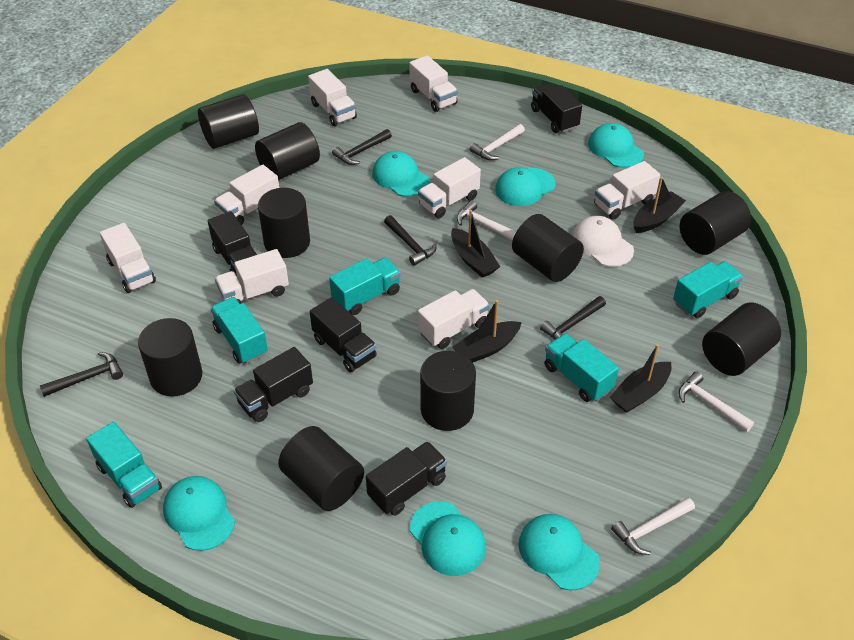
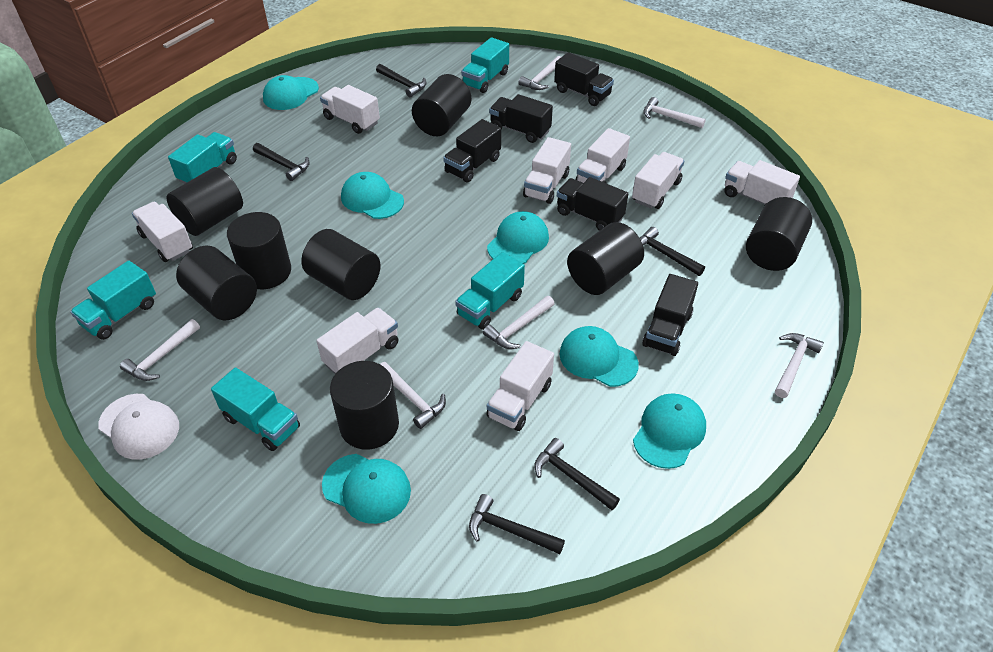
black boat: 4 -> 0
black cylinder: 9 -> 8
black hammer: 4 -> 5
white hammer: 4 -> 6

